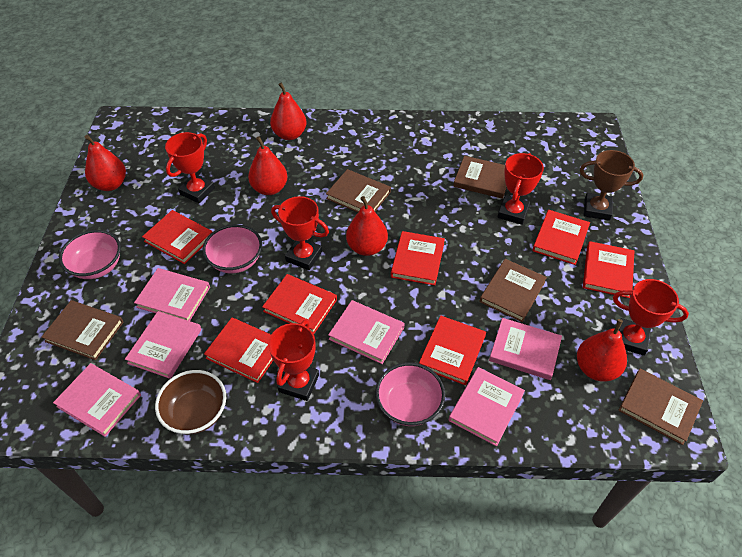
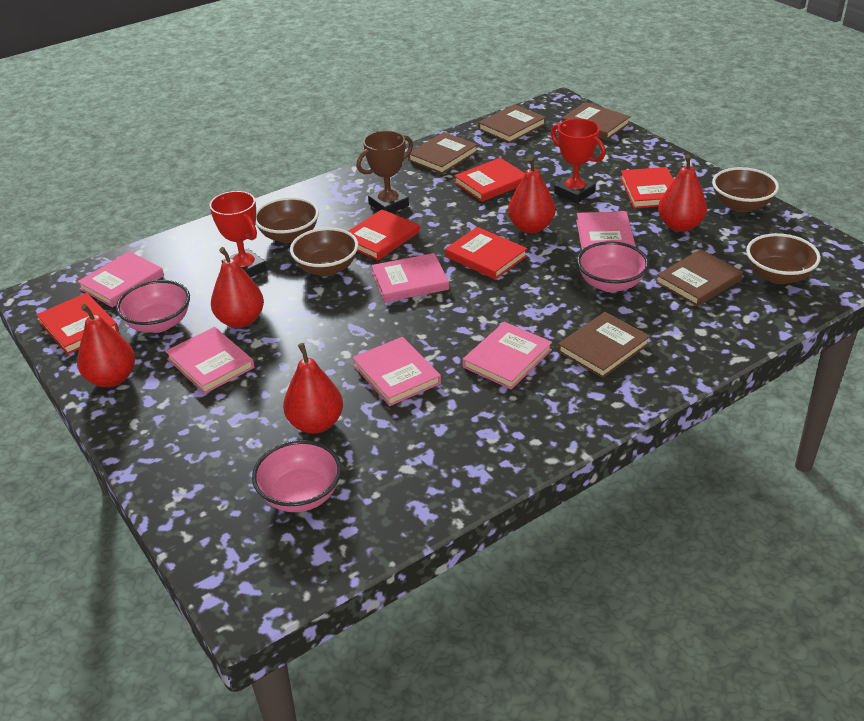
brown bowl: 1 -> 4
red book: 7 -> 5
red trophy: 5 -> 2

